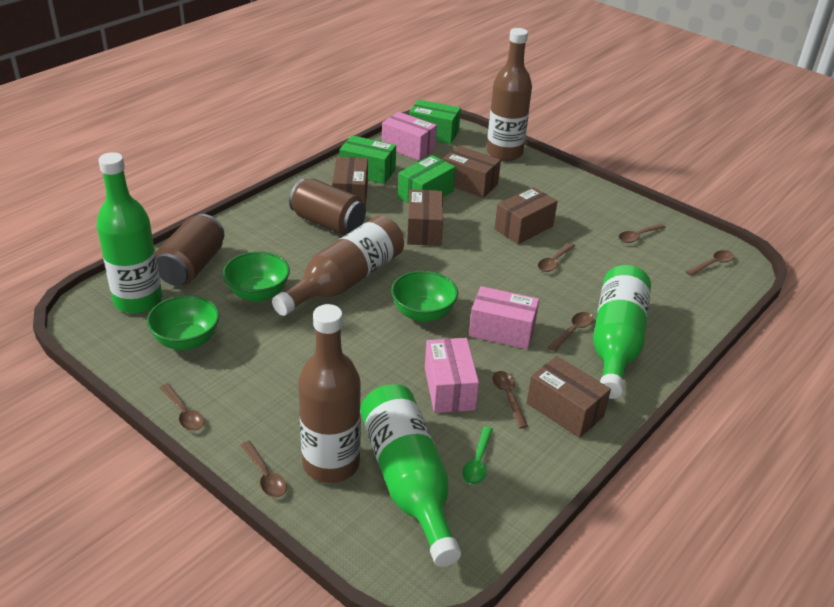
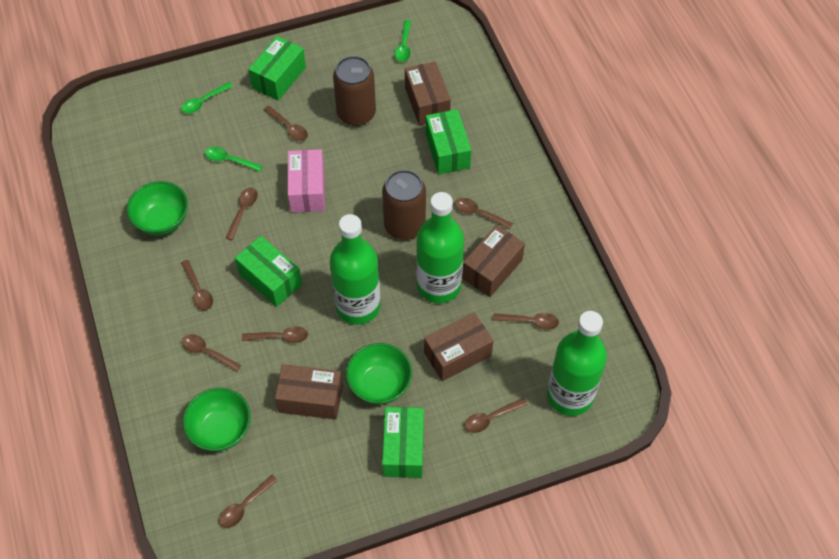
brown bottle: 3 -> 0
brown box: 5 -> 4
brown spoon: 7 -> 9
green box: 3 -> 4
green spoon: 1 -> 3
pink box: 3 -> 1

